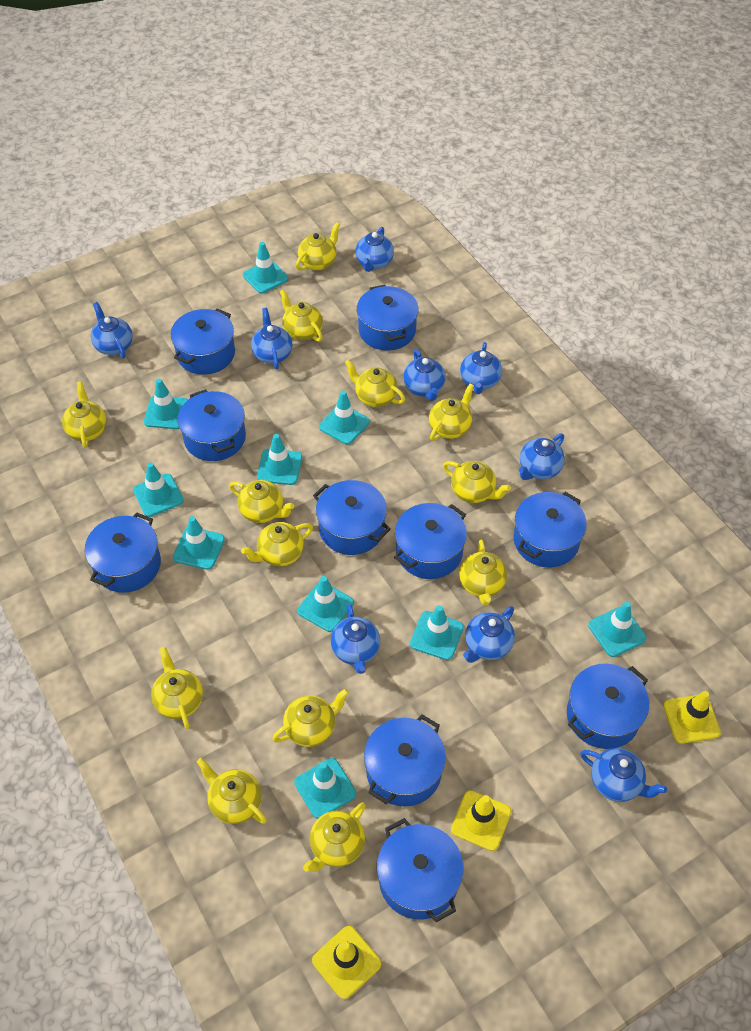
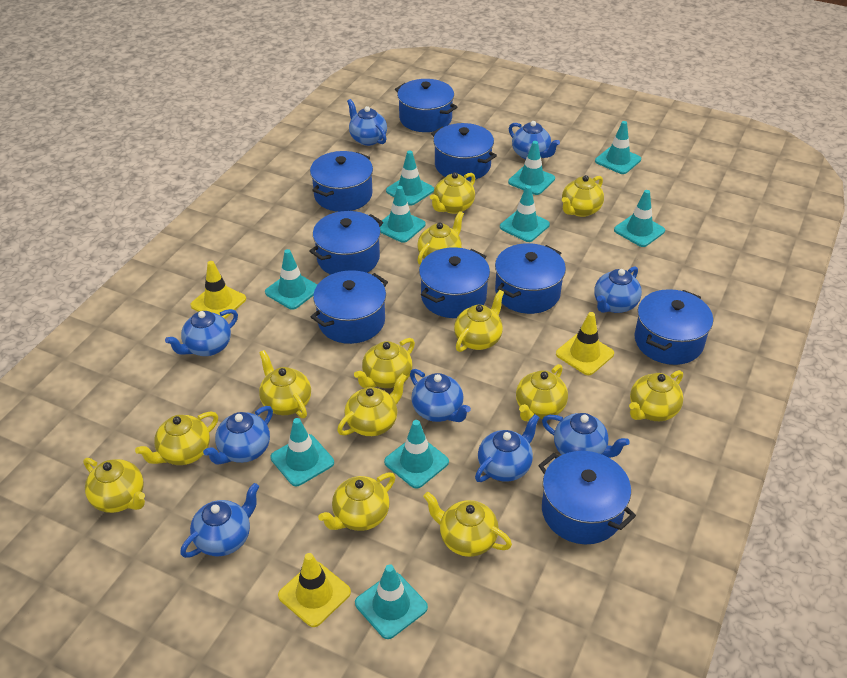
blue pot: 10 -> 9

